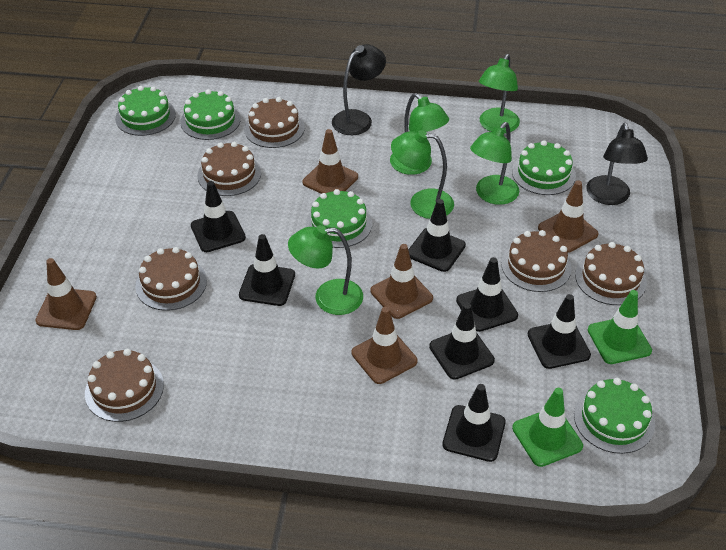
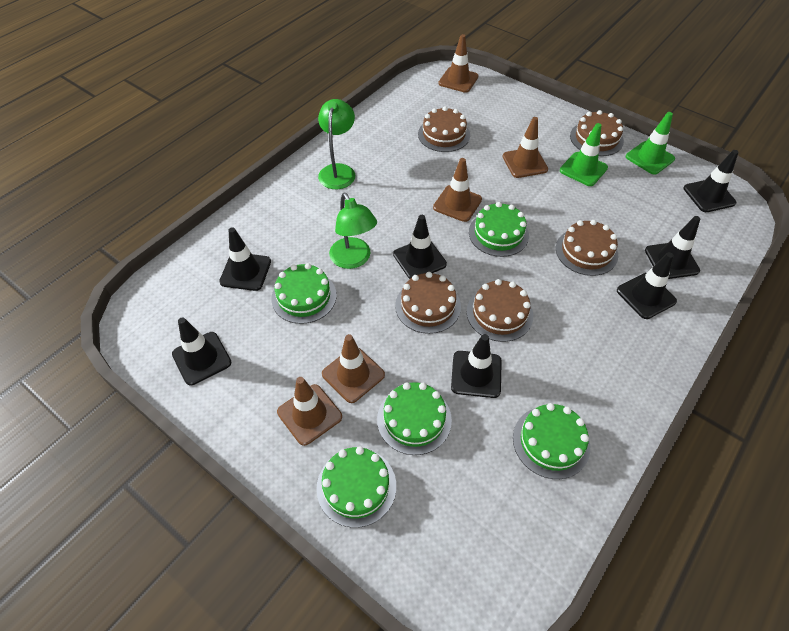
black lamp: 2 -> 0
brown cake: 6 -> 5
green lamp: 5 -> 2

